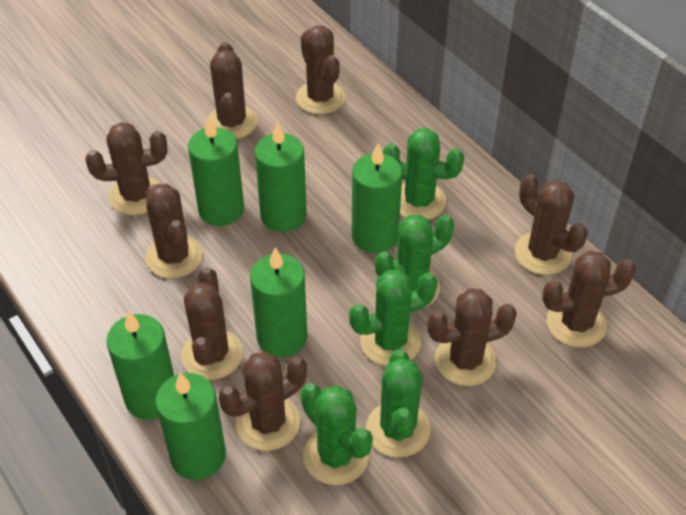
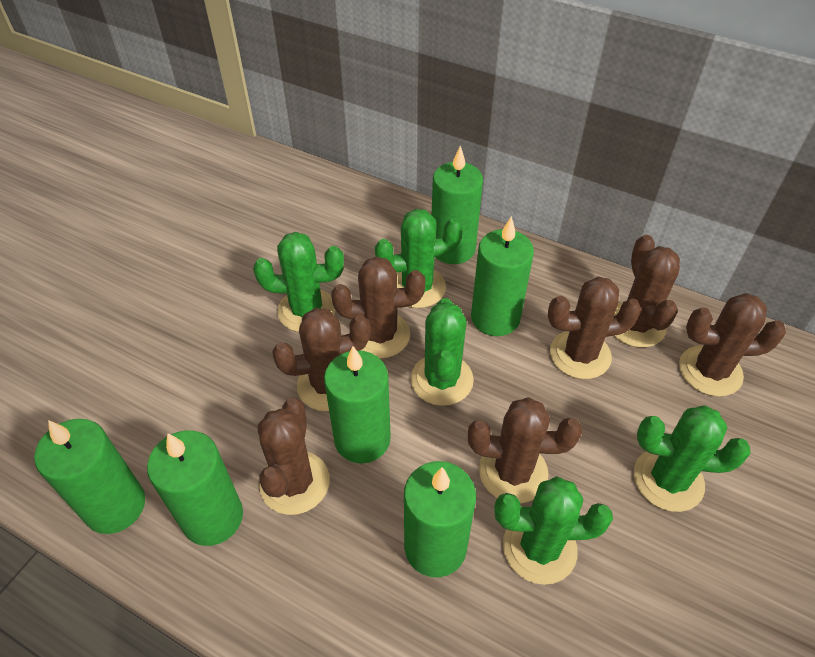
brown cactus: 9 -> 7

